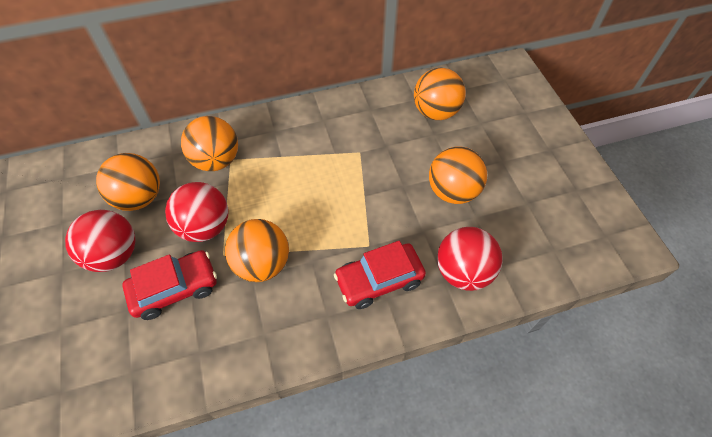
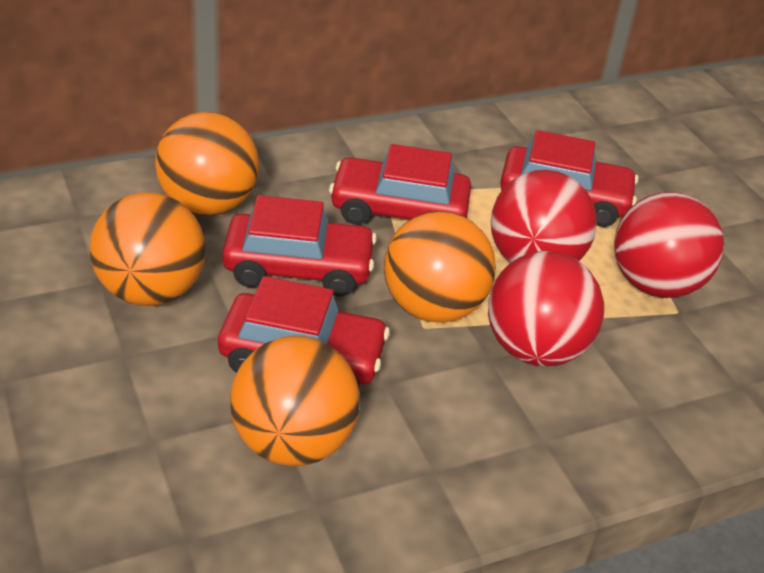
orange ball: 5 -> 4
red car: 2 -> 4

